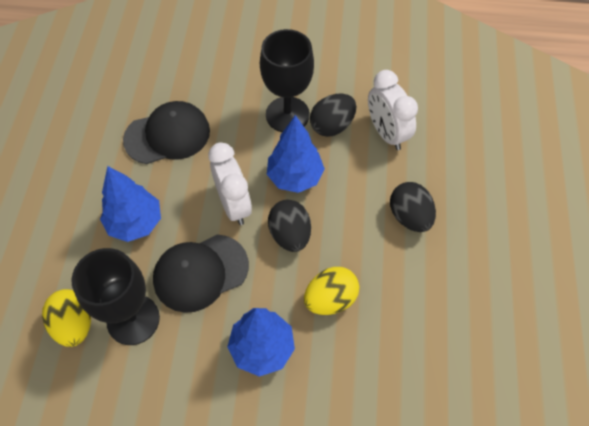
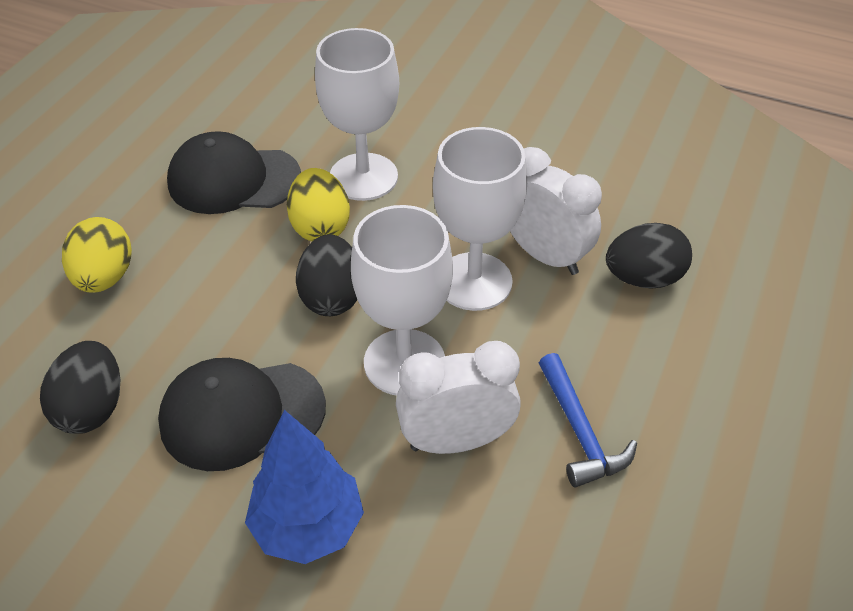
black goblet: 2 -> 0
blue hammer: 0 -> 1
blue tree: 3 -> 1
white goblet: 0 -> 3

